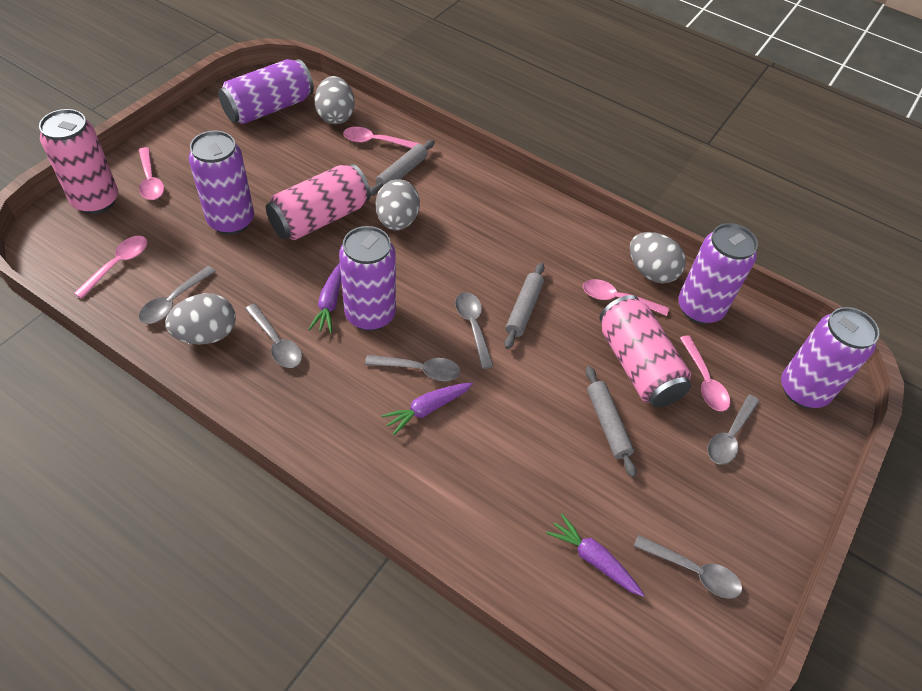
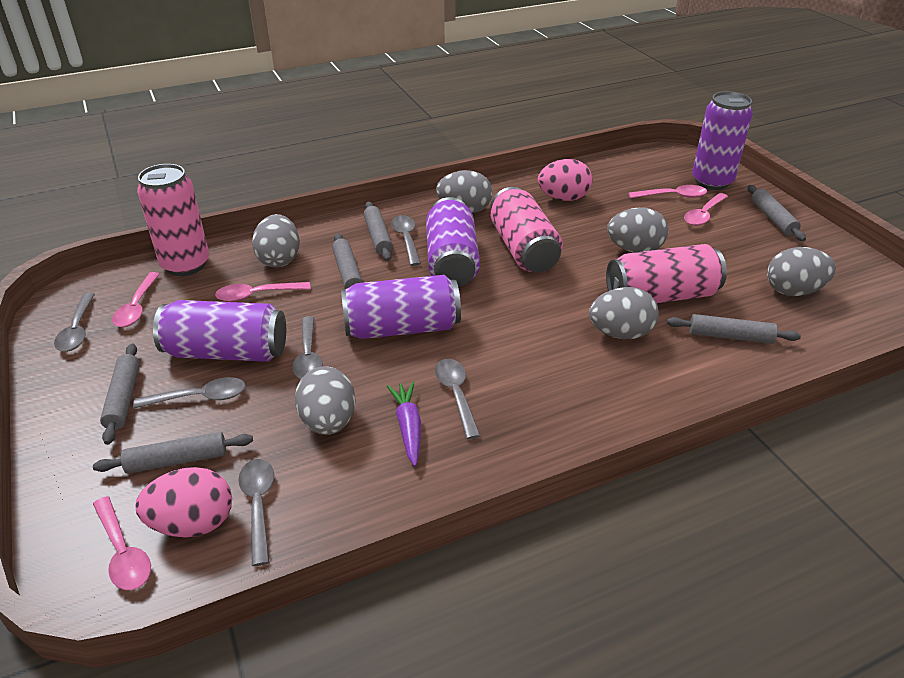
grey egg: 4 -> 6
grey rolling pin: 3 -> 6
pink egg: 0 -> 2
purple can: 5 -> 4
purple carrot: 3 -> 1

